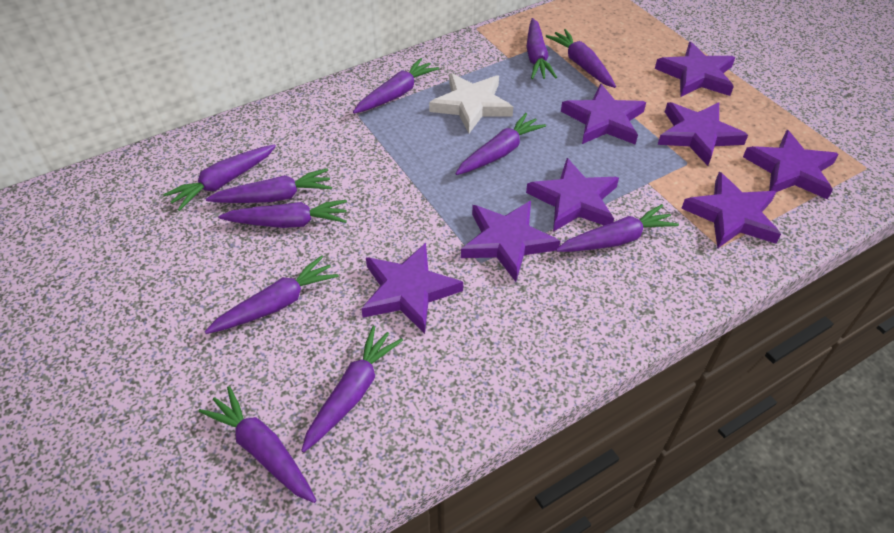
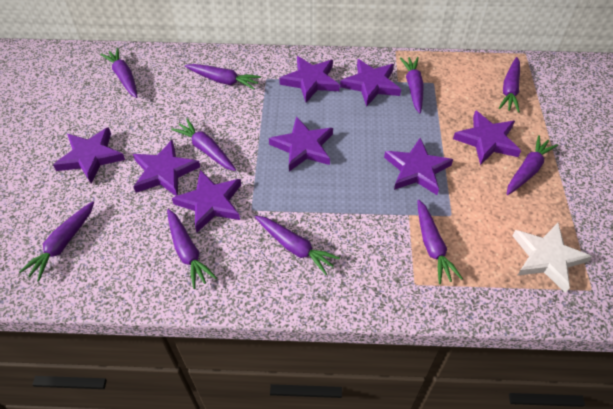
purple carrot: 11 -> 10

